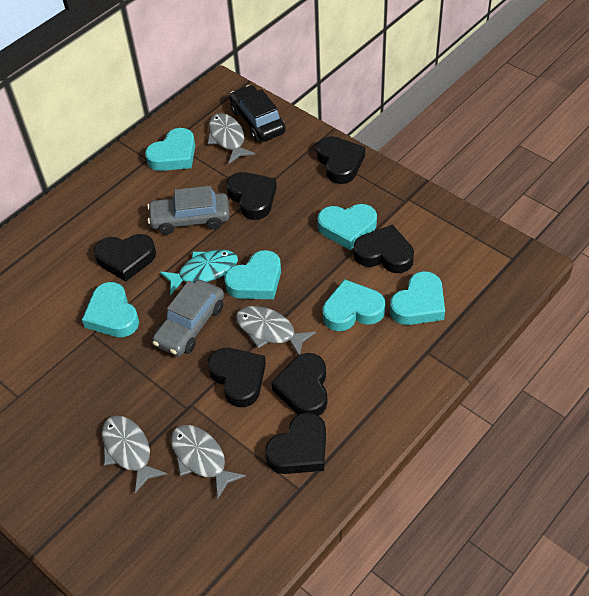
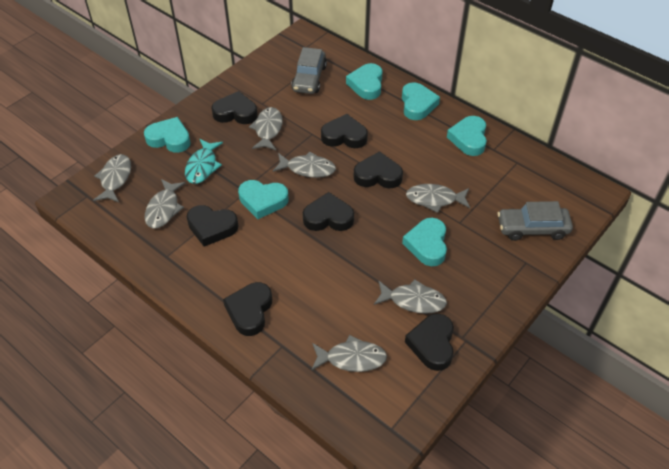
black car: 1 -> 0
grey fish: 4 -> 7

